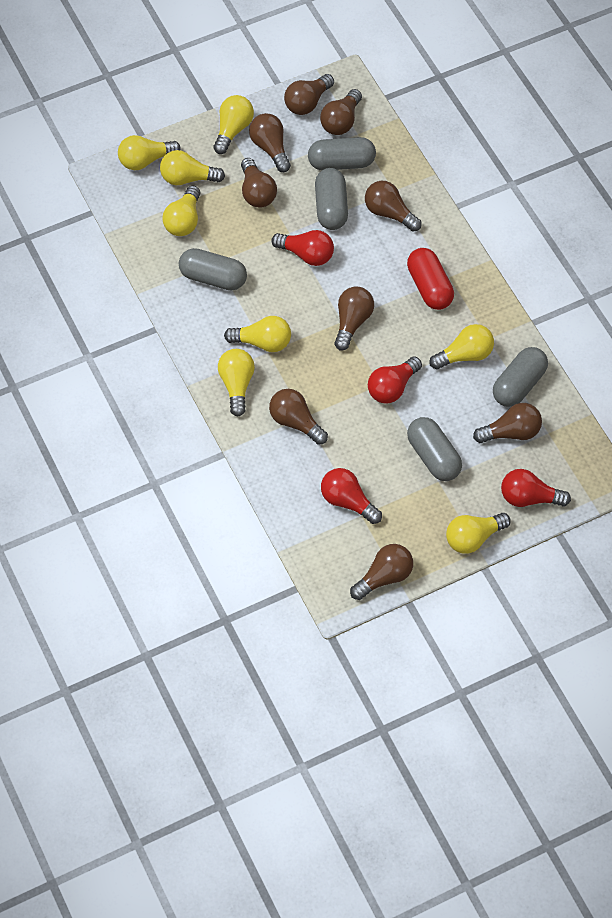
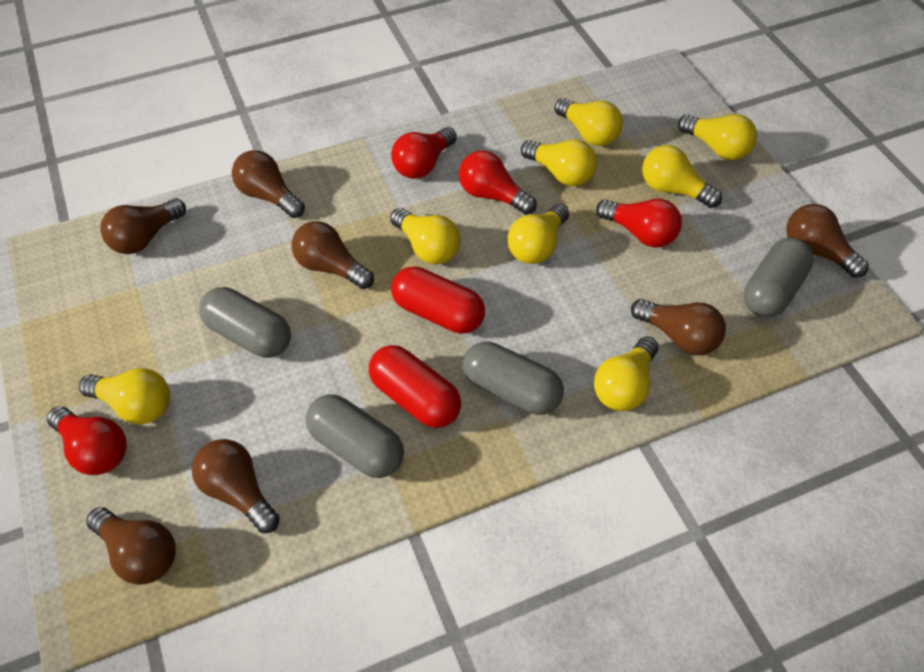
brown light bulb: 9 -> 7
grey capsule: 5 -> 4
red capsule: 1 -> 2

